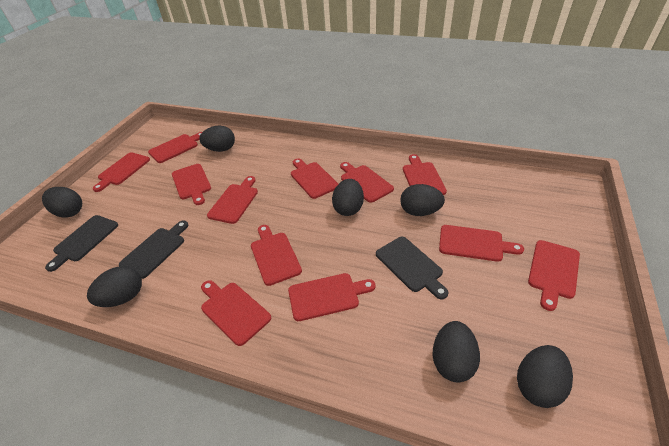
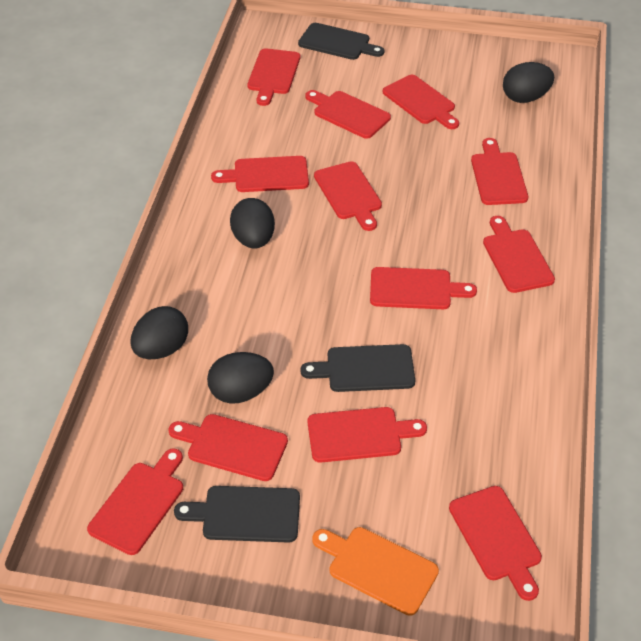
black egg: 7 -> 4
orange cutting board: 0 -> 1

